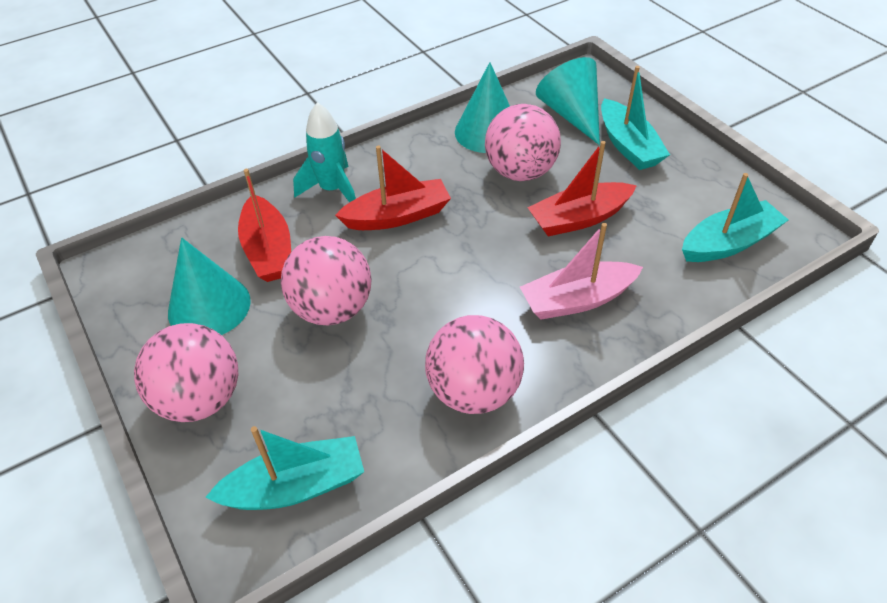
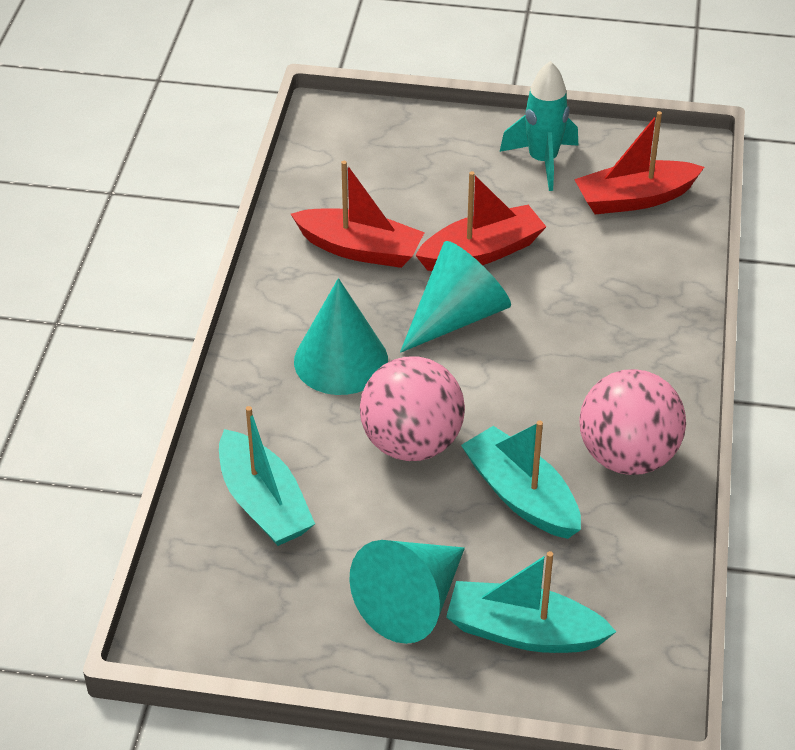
pink ball: 4 -> 2
pink boat: 1 -> 0

